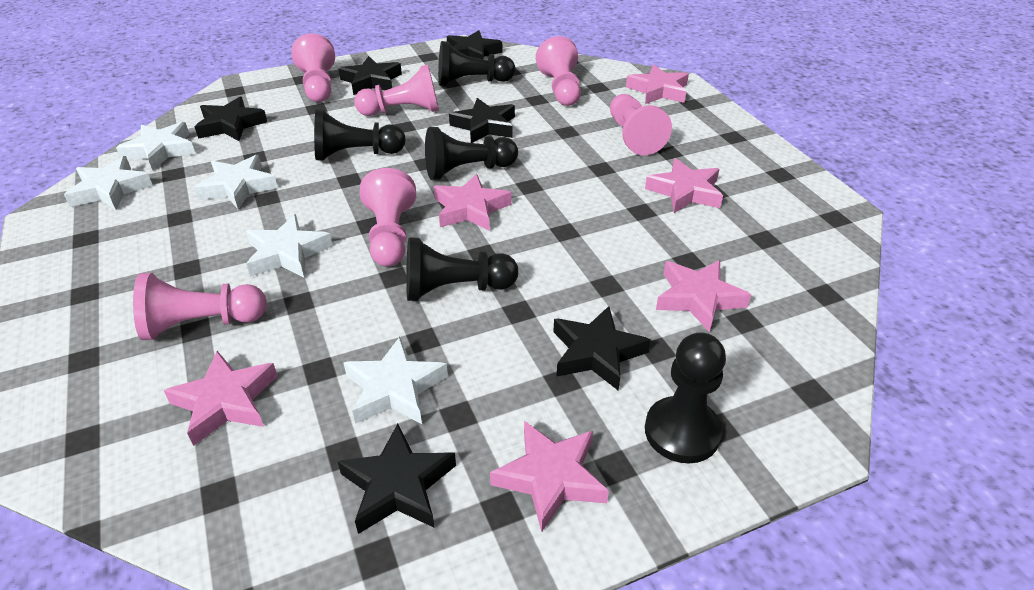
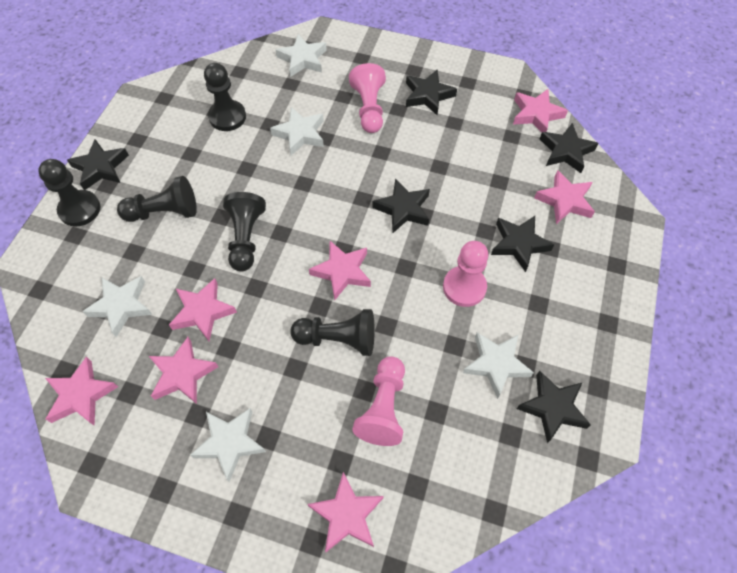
pink pawn: 6 -> 3
pink star: 6 -> 7

